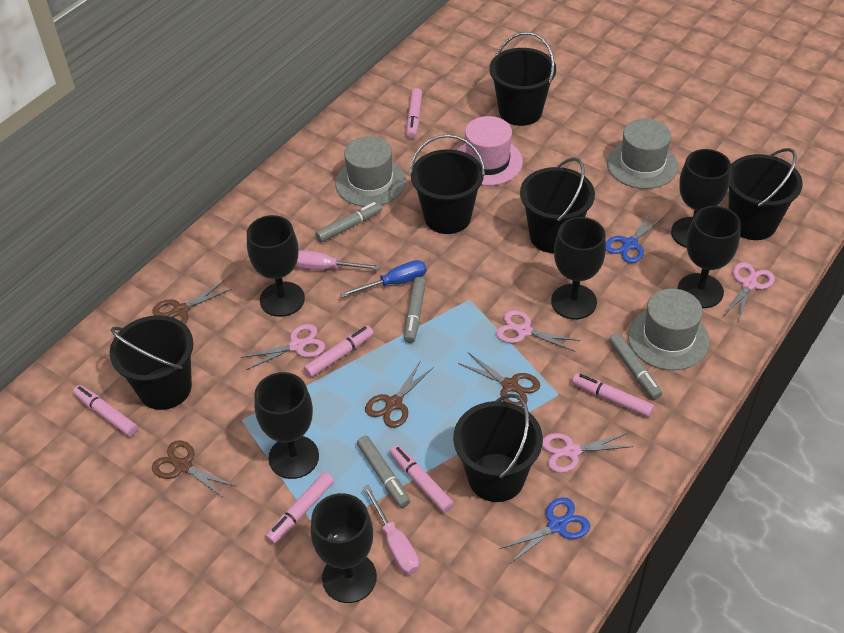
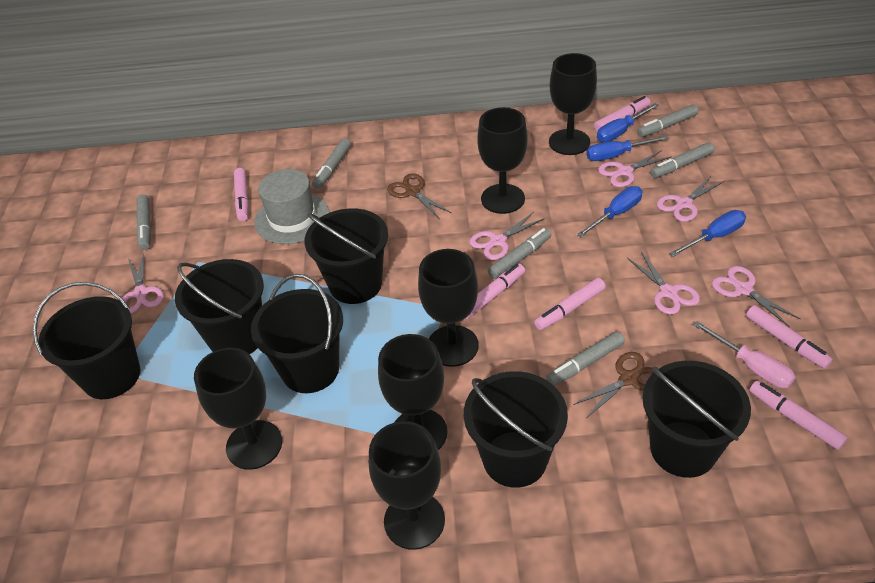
blue scissors: 2 -> 0
blue screwdriver: 1 -> 4
brown scissors: 4 -> 2
grey hat: 3 -> 1
grey marker: 4 -> 6
pink hat: 1 -> 0
pink scissors: 4 -> 6
pink screwdriver: 2 -> 1

